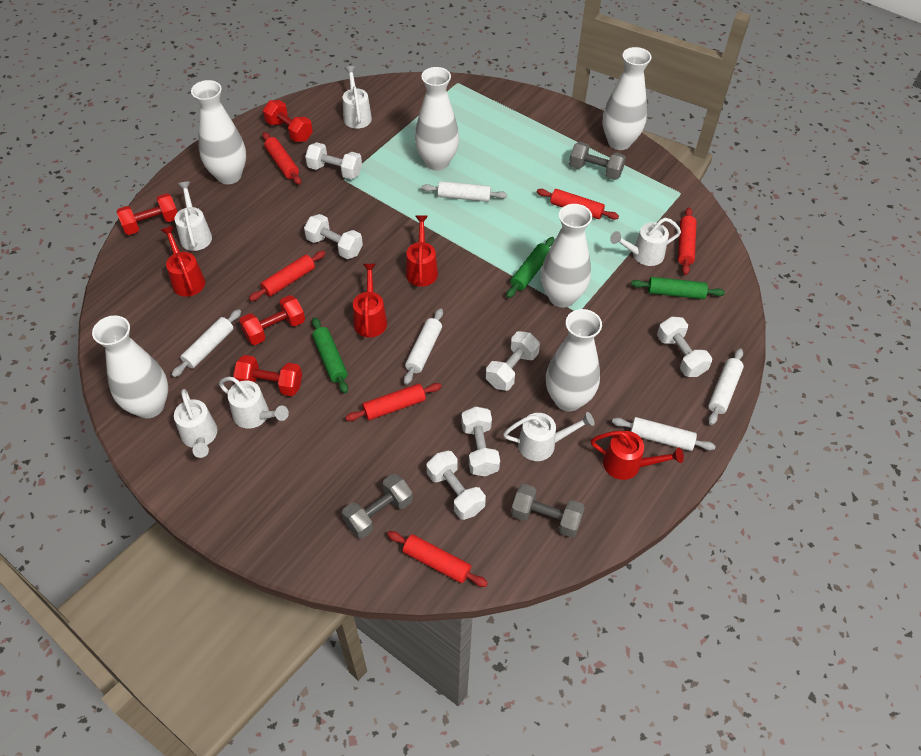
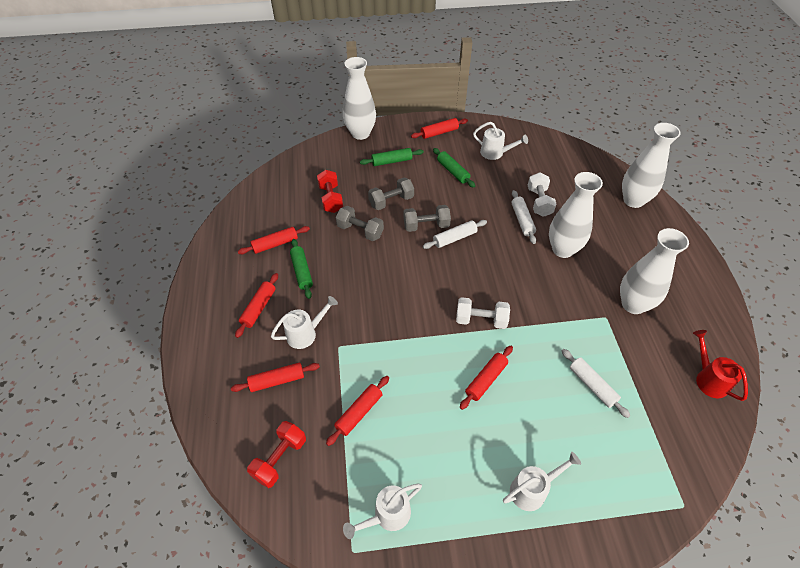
red dumbbell: 4 -> 2
red watering can: 4 -> 1
white dumbbell: 6 -> 2
white rolling pin: 5 -> 3
white vase: 6 -> 4
white watering can: 6 -> 4

